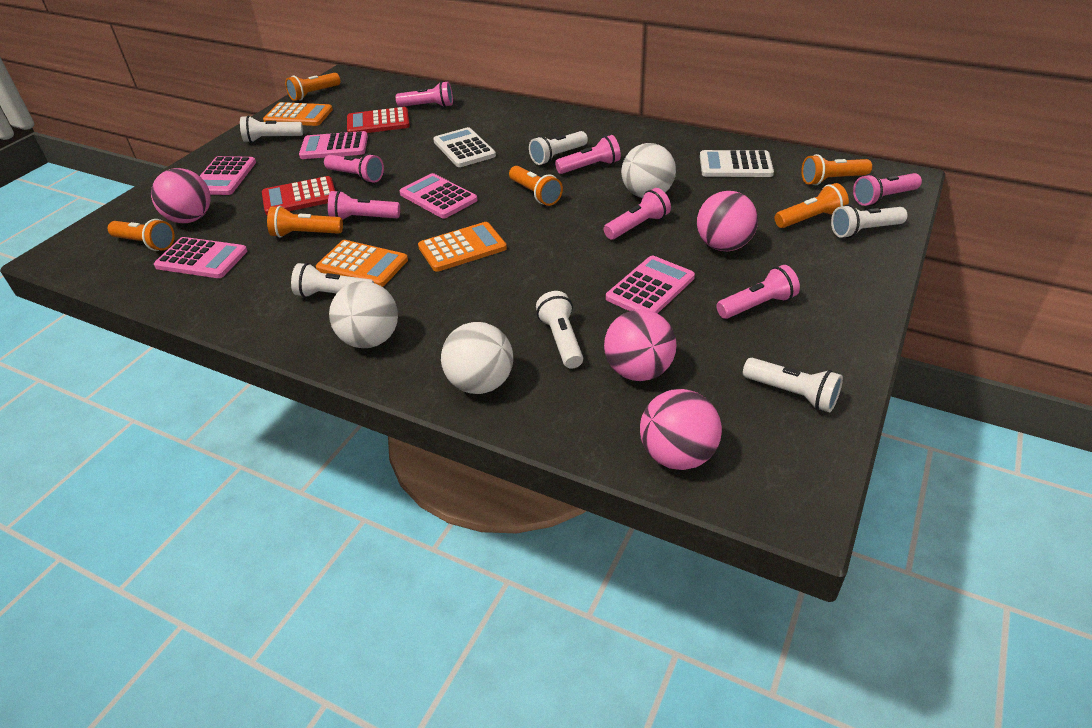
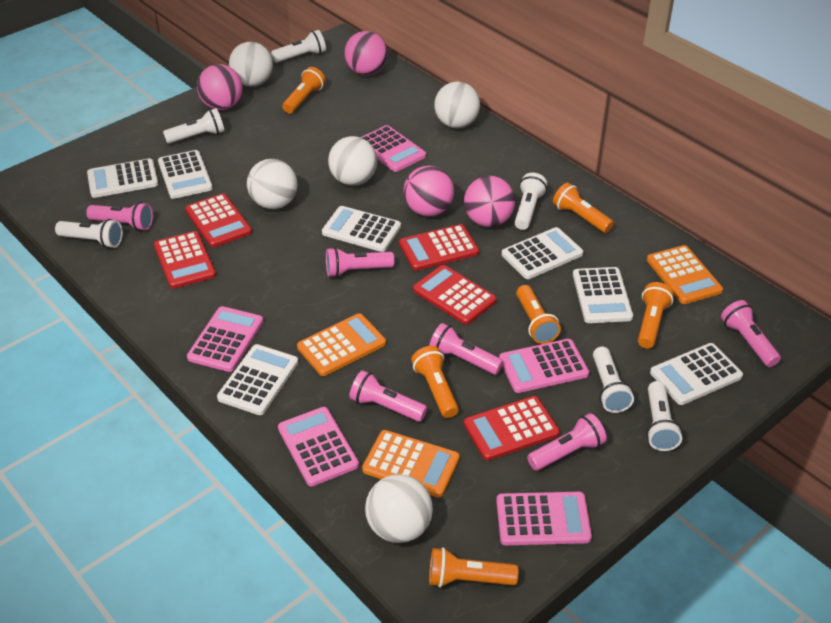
pink flashlight: 7 -> 6
red calculator: 2 -> 5
white ball: 3 -> 5
white calculator: 2 -> 7

